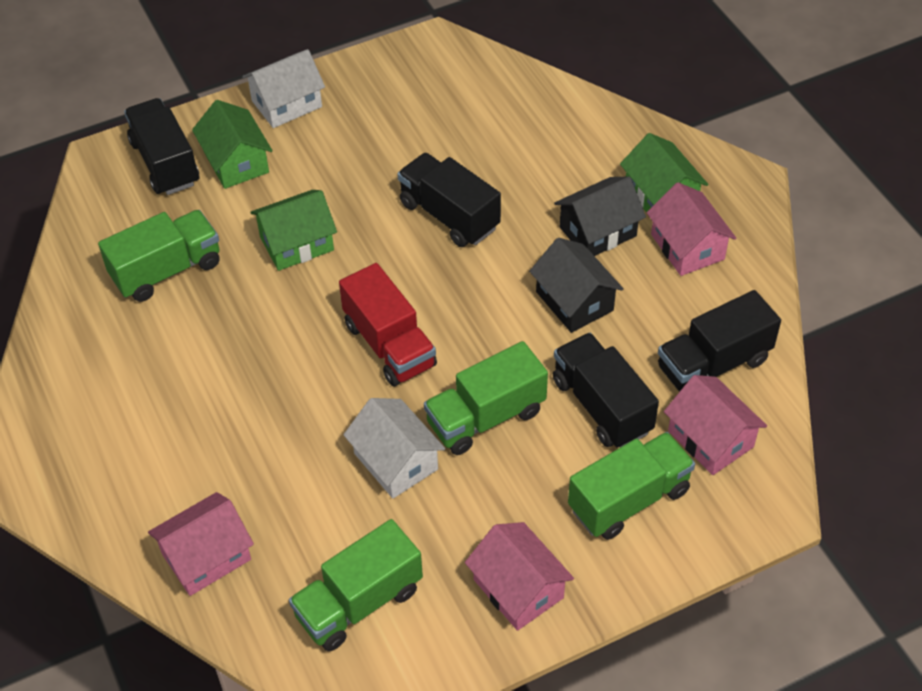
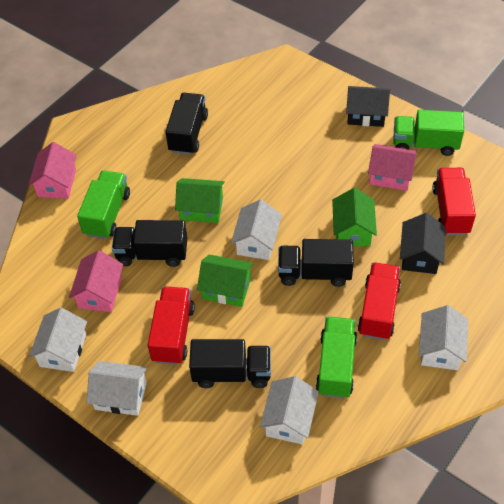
green truck: 4 -> 3
pink house: 4 -> 3
red truck: 1 -> 3
white house: 2 -> 5

